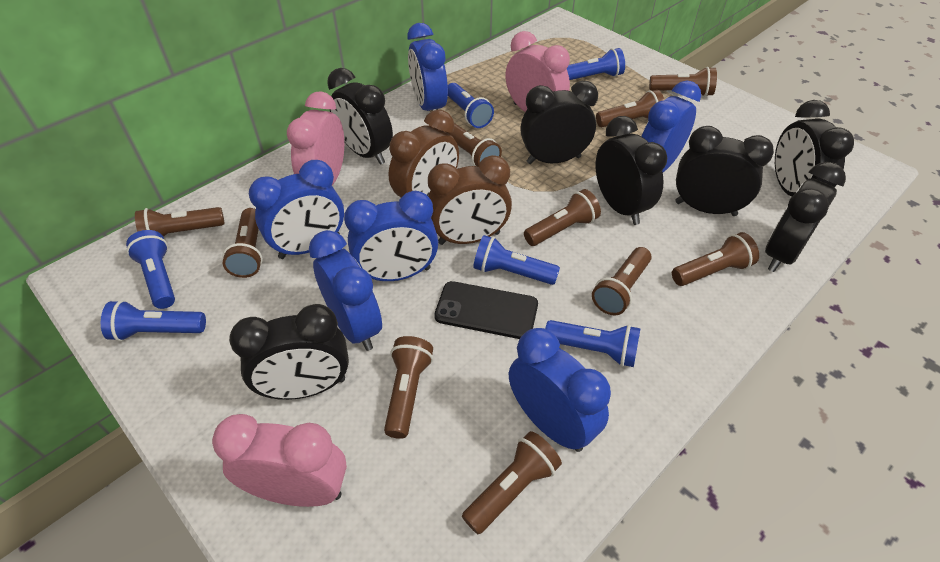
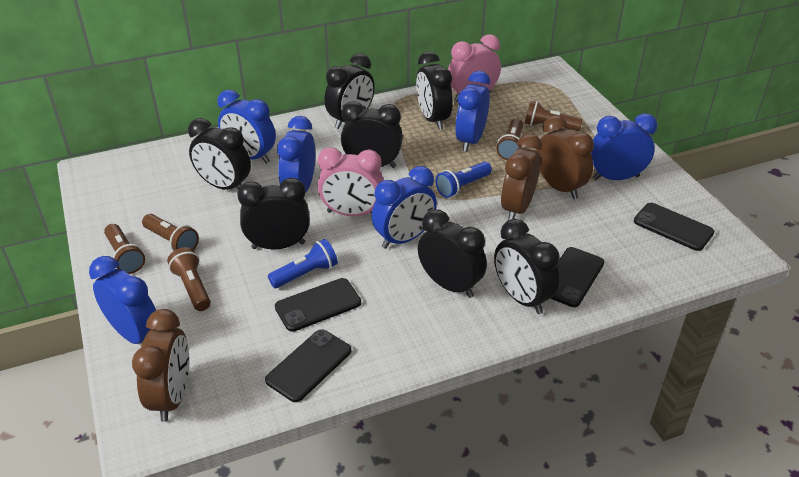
black phone: 1 -> 4
blue flashlight: 6 -> 2
brown clock: 2 -> 3
brown flashlight: 10 -> 5
pink clock: 3 -> 2

